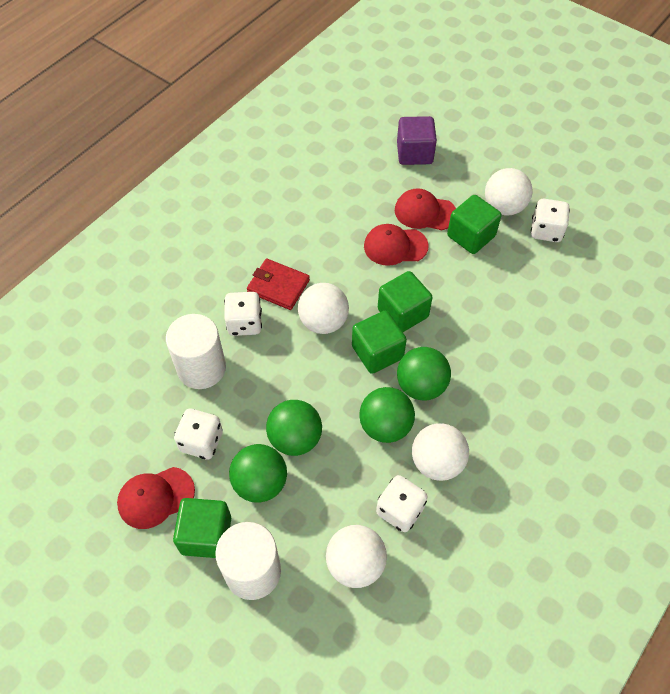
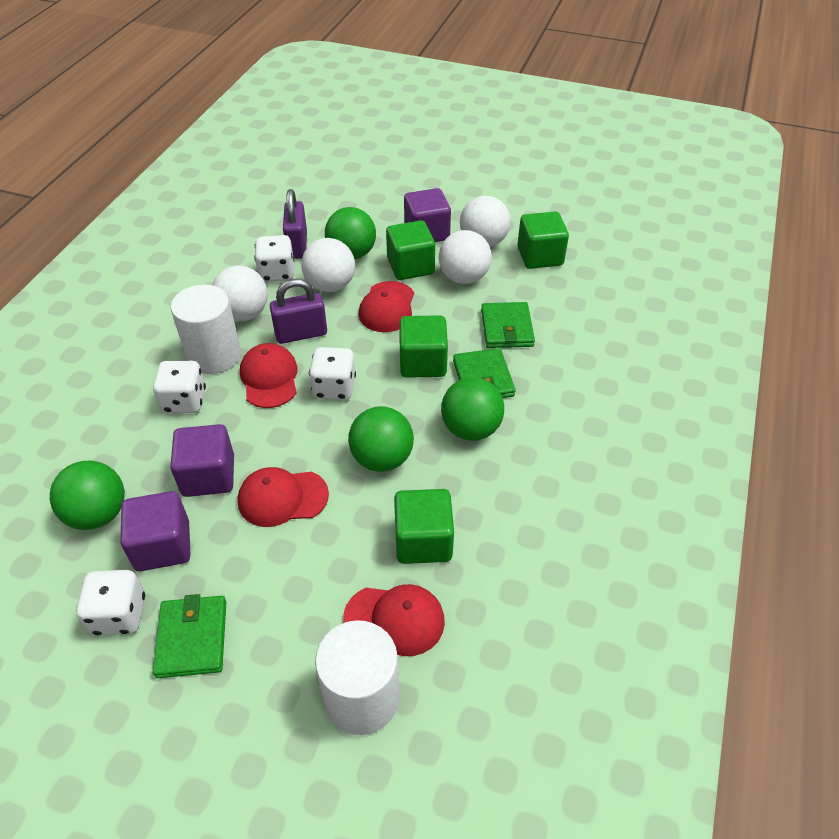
green wallet: 0 -> 3
purple cube: 1 -> 3
purple padlock: 0 -> 2
red cap: 3 -> 4
red wallet: 1 -> 0

